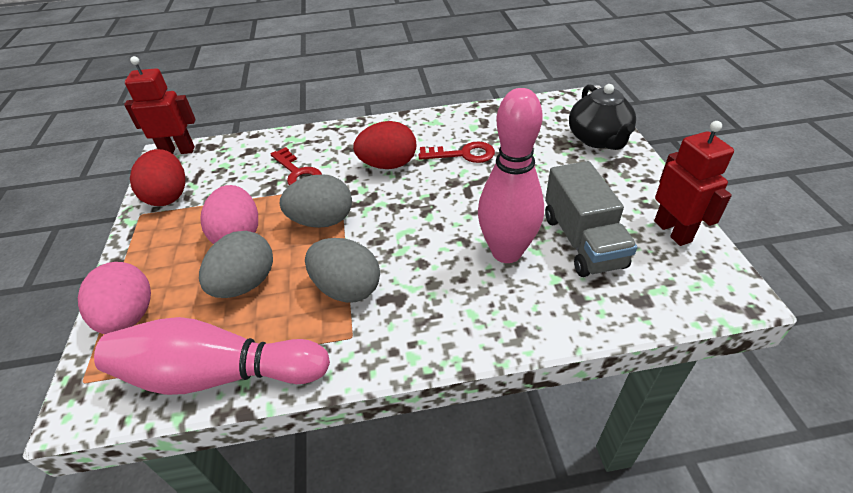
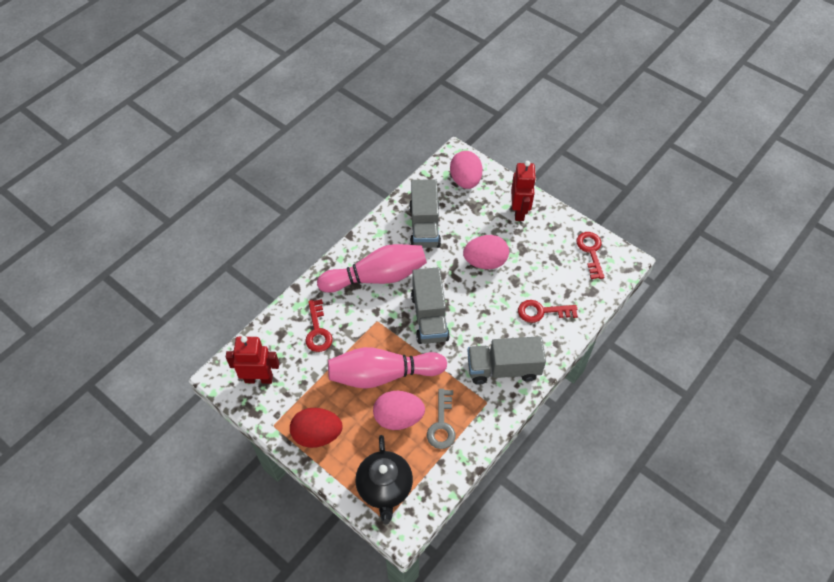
grey egg: 3 -> 0
grey key: 0 -> 1
grey truck: 1 -> 3
pink egg: 2 -> 3
red egg: 2 -> 1
red key: 2 -> 3

